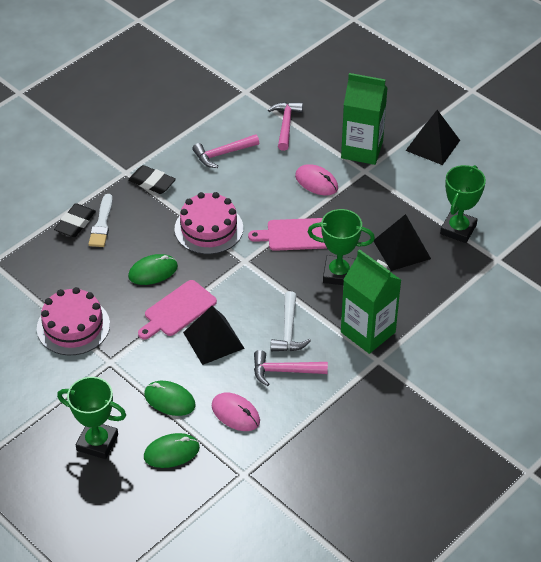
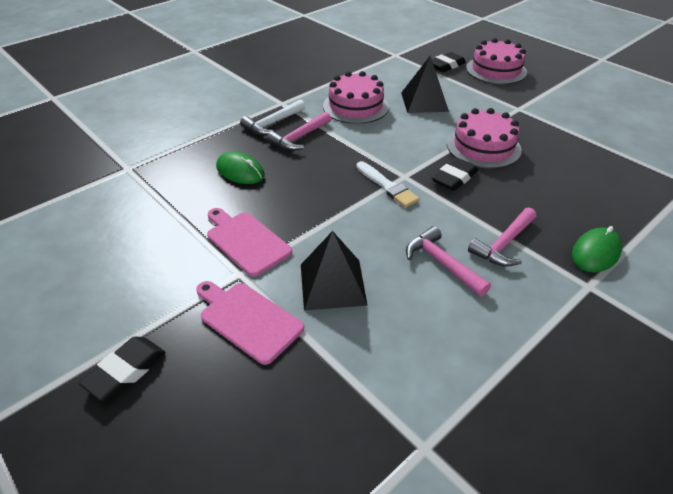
black eraser: 2 -> 3
black pyramid: 3 -> 2
green carton: 2 -> 0
green mouse: 3 -> 2
green trophy: 3 -> 0
pink cake: 2 -> 3
pink mouse: 2 -> 0

